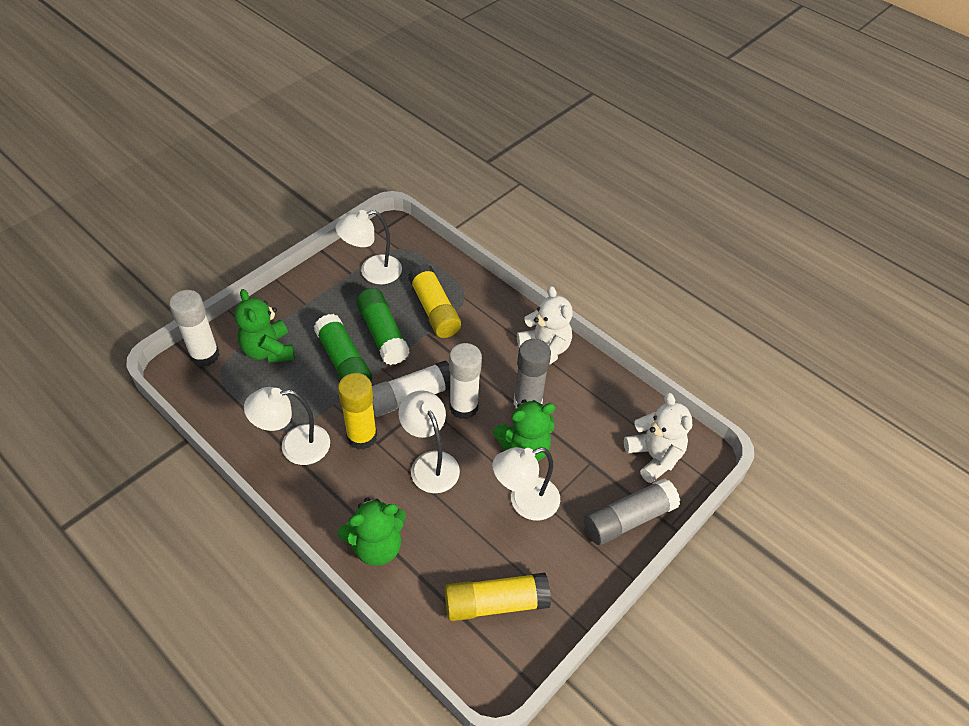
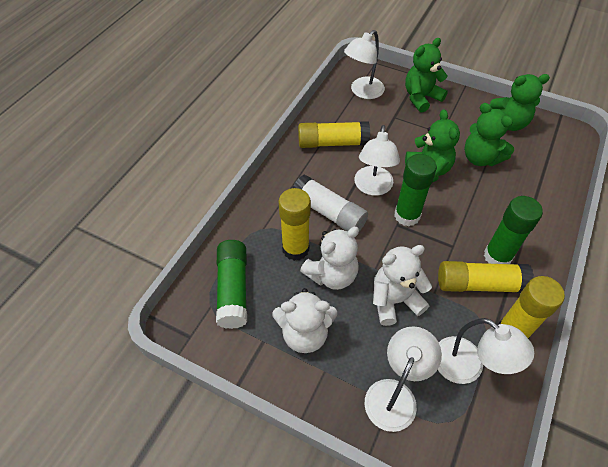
green glue stick: 2 -> 3
green teddy bear: 3 -> 4
grey glue stick: 2 -> 0
white glue stick: 3 -> 1
white teddy bear: 2 -> 3
yellow glue stick: 3 -> 4

